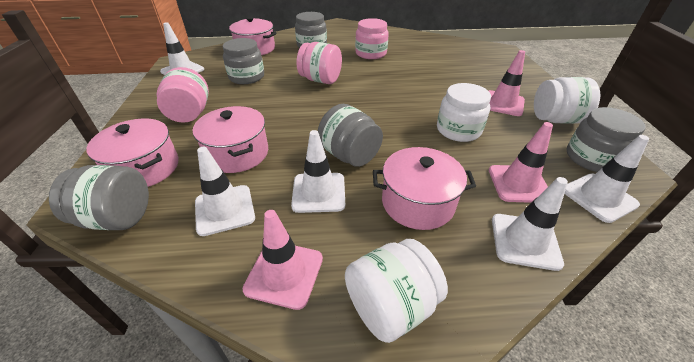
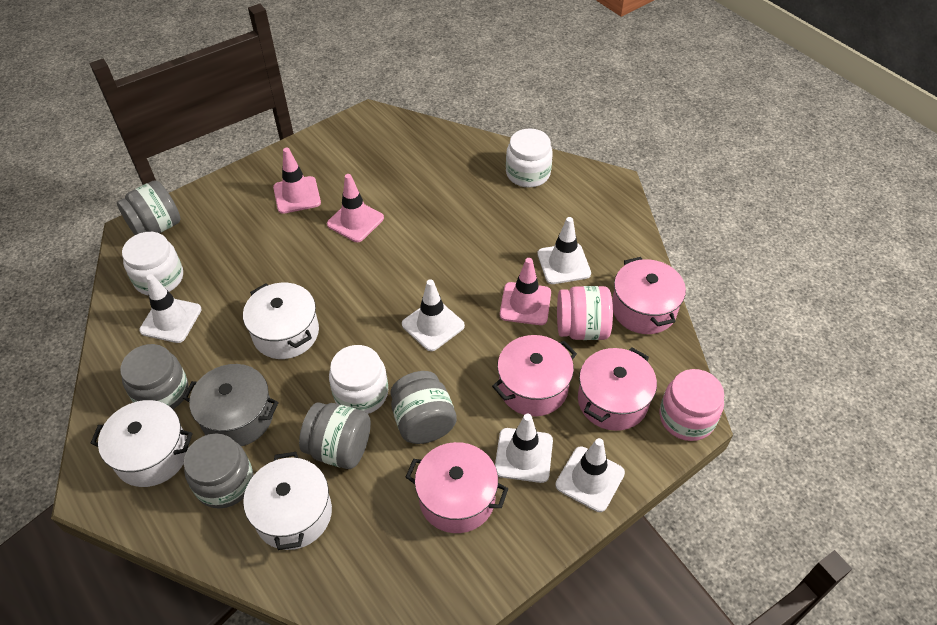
grey pot: 0 -> 1
pink jar: 3 -> 2
white pot: 0 -> 3

